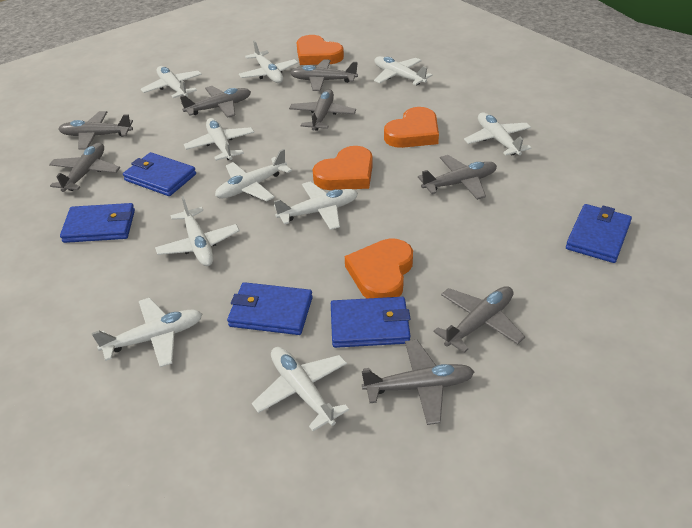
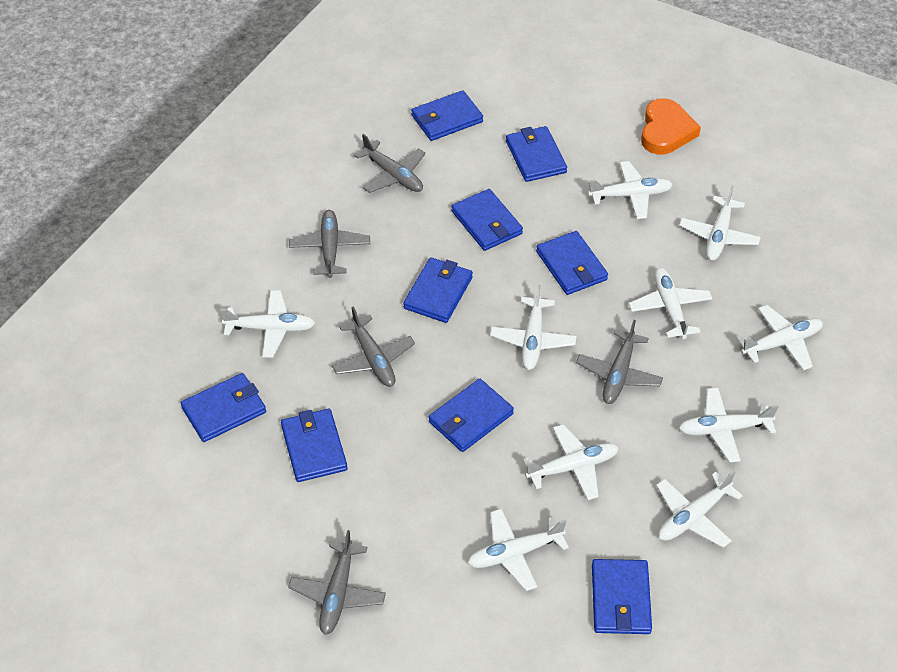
blue wallet: 5 -> 9
grey plane: 8 -> 5
orange heart: 4 -> 1

